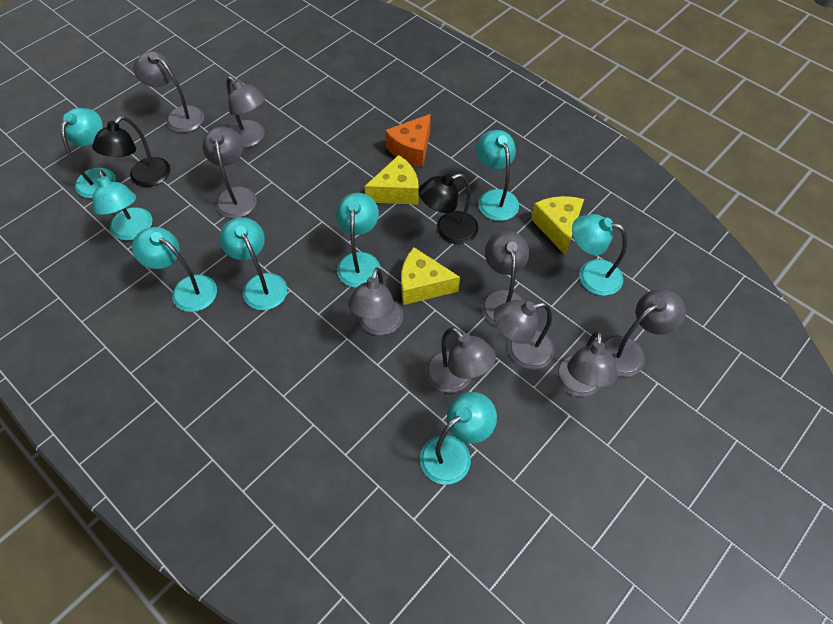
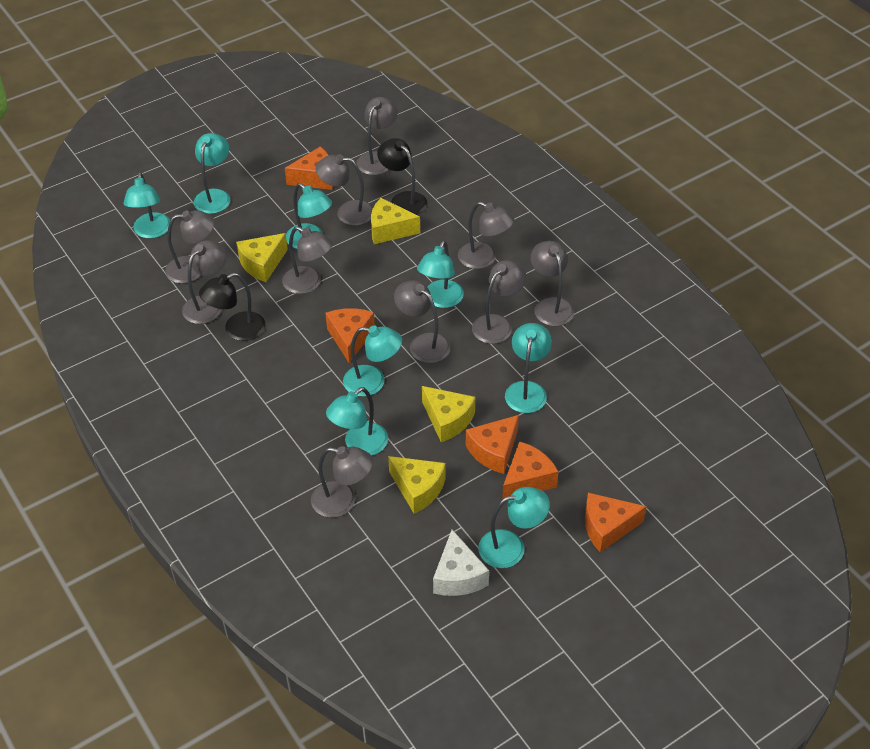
grey lamp: 9 -> 10
orange cheese: 1 -> 5
white cheese: 0 -> 1
yellow cheese: 3 -> 4

